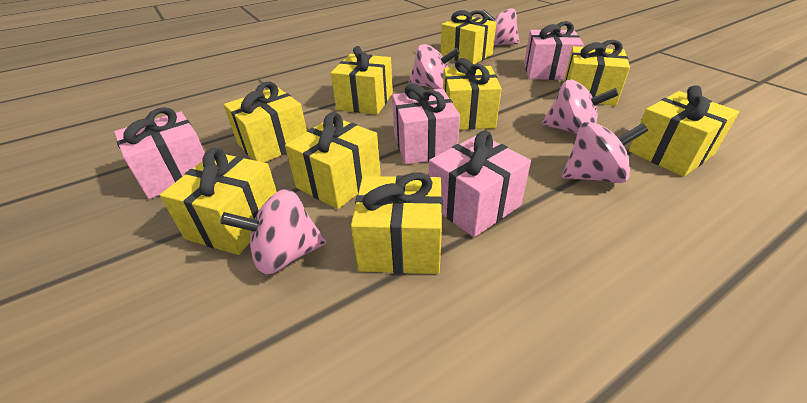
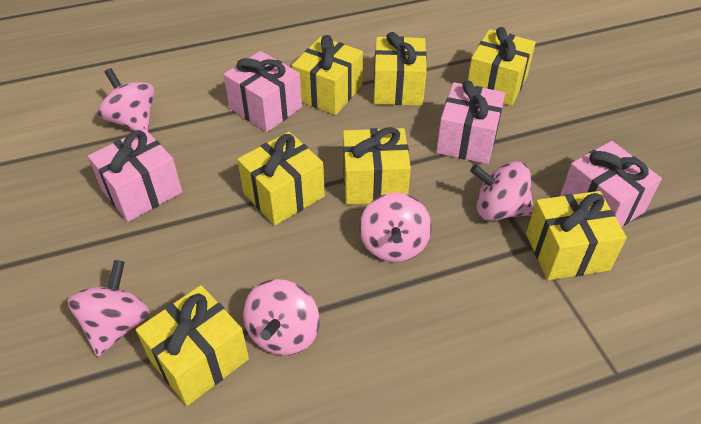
yellow gift: 9 -> 7

